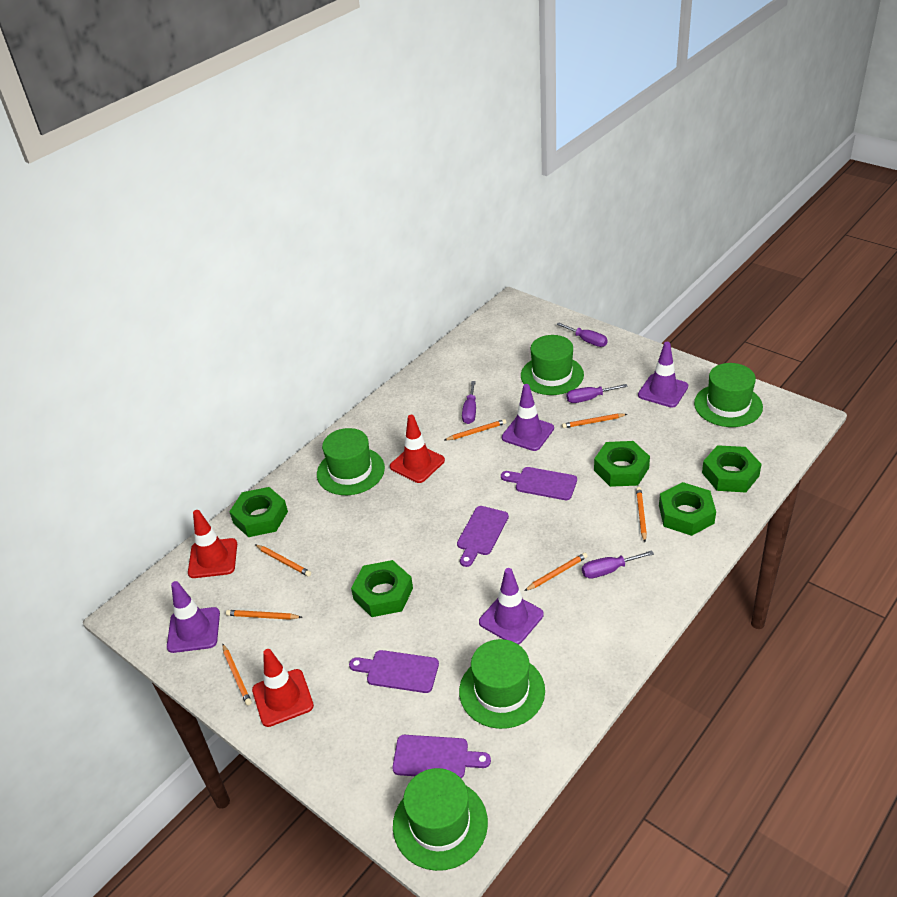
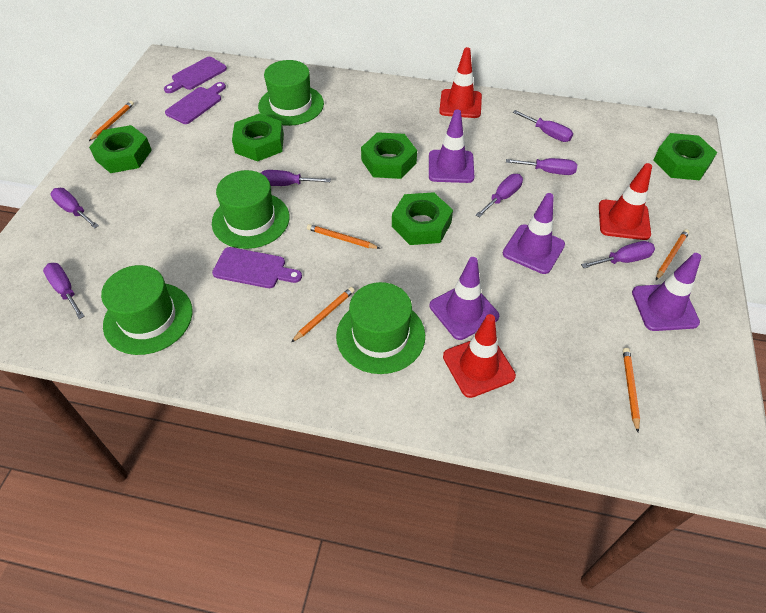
green hat: 5 -> 4
orange pencil: 7 -> 5
purple cutting board: 4 -> 3
purple screwdriver: 4 -> 7

